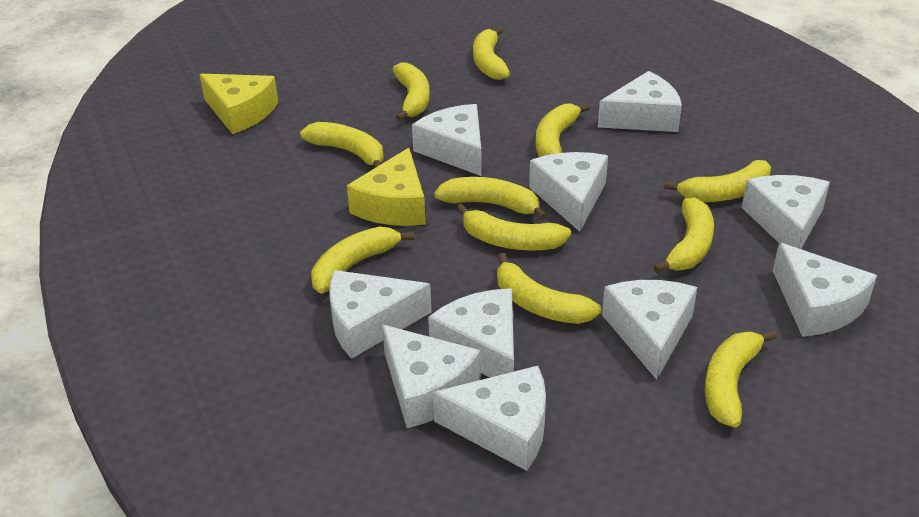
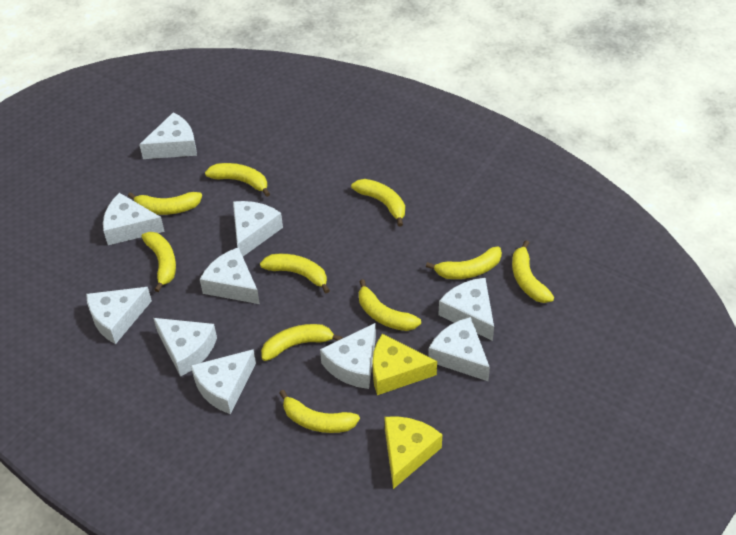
yellow banana: 11 -> 10

